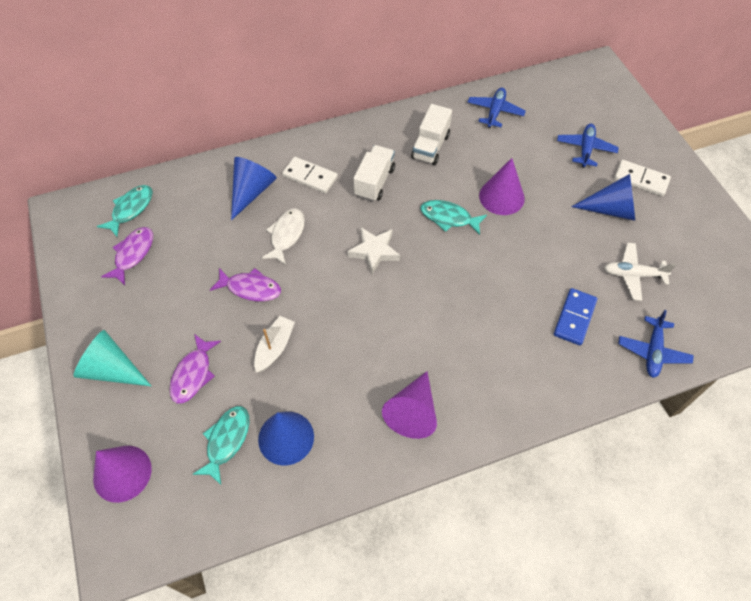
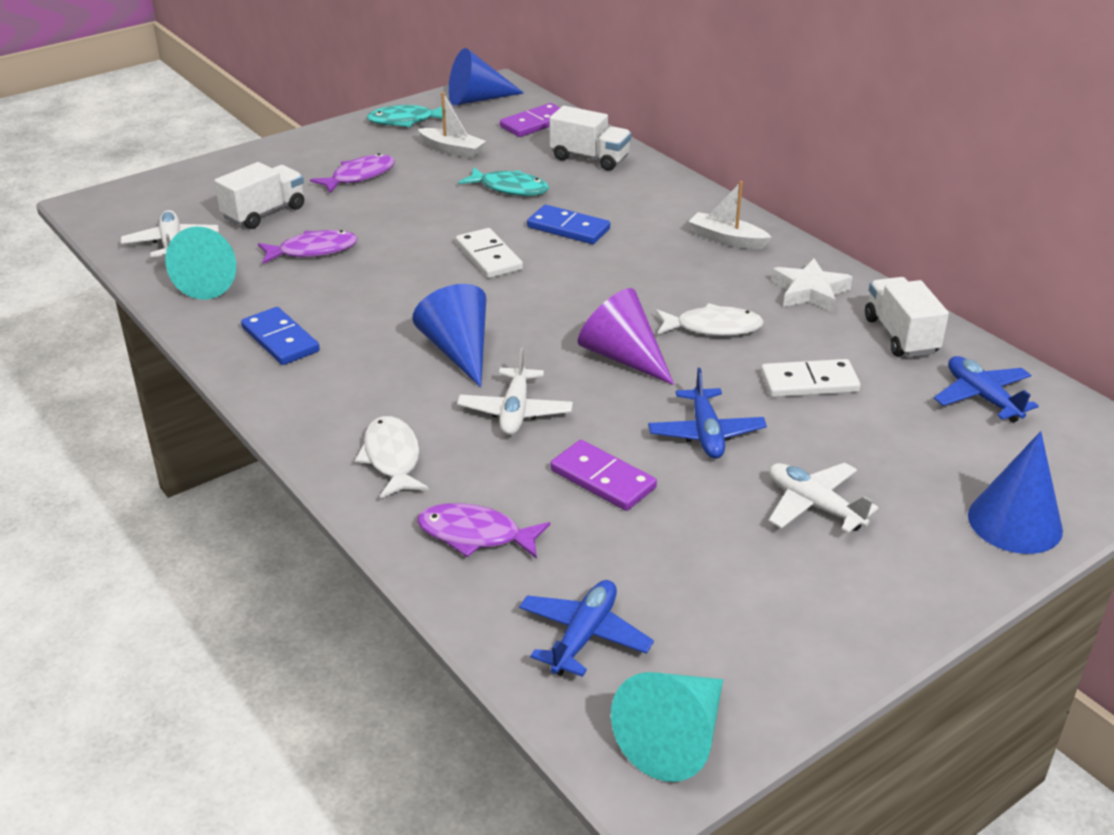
blue domino: 1 -> 2
purple cone: 3 -> 1
purple domino: 0 -> 2
turquoise cone: 1 -> 2
turquoise fish: 3 -> 2
white boat: 1 -> 2
white fish: 1 -> 2
white plane: 1 -> 3
white truck: 2 -> 3

